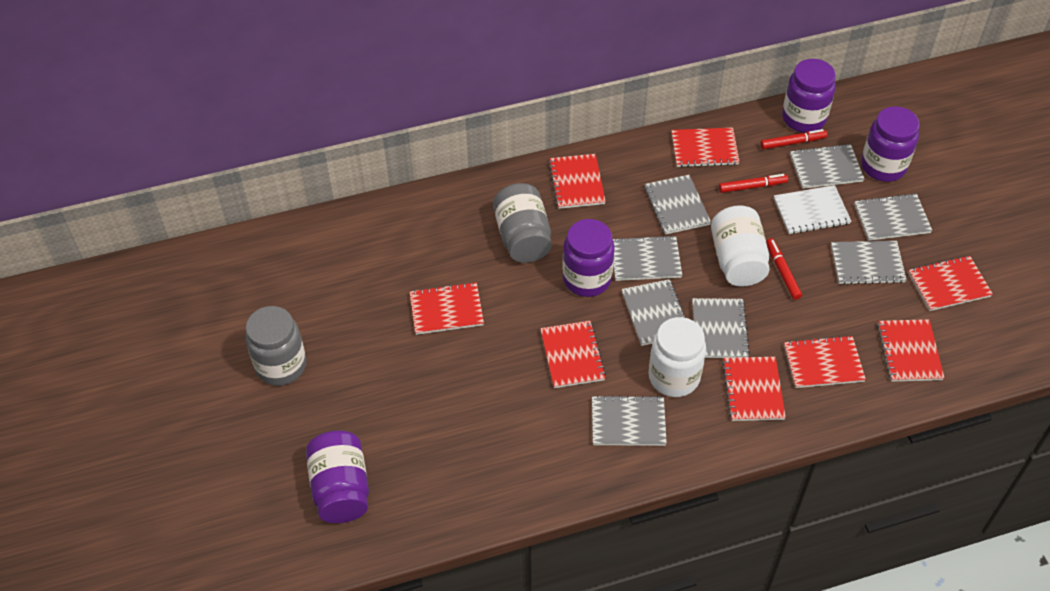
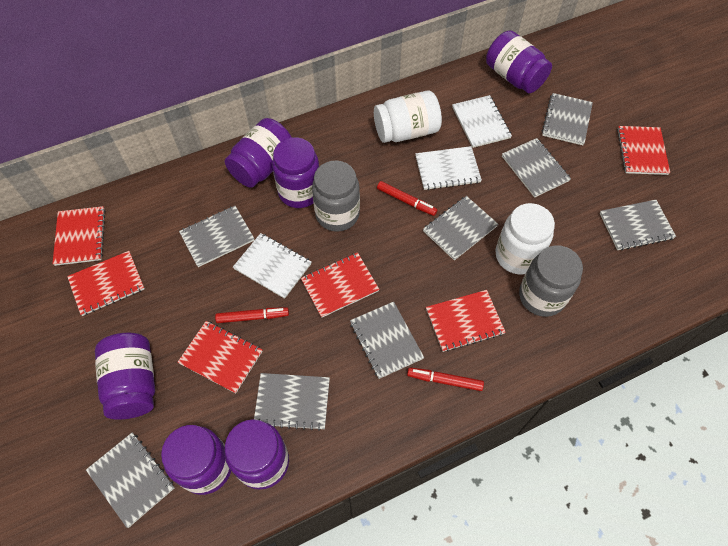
purple jar: 4 -> 6
red notebook: 8 -> 6
white notebook: 1 -> 3

